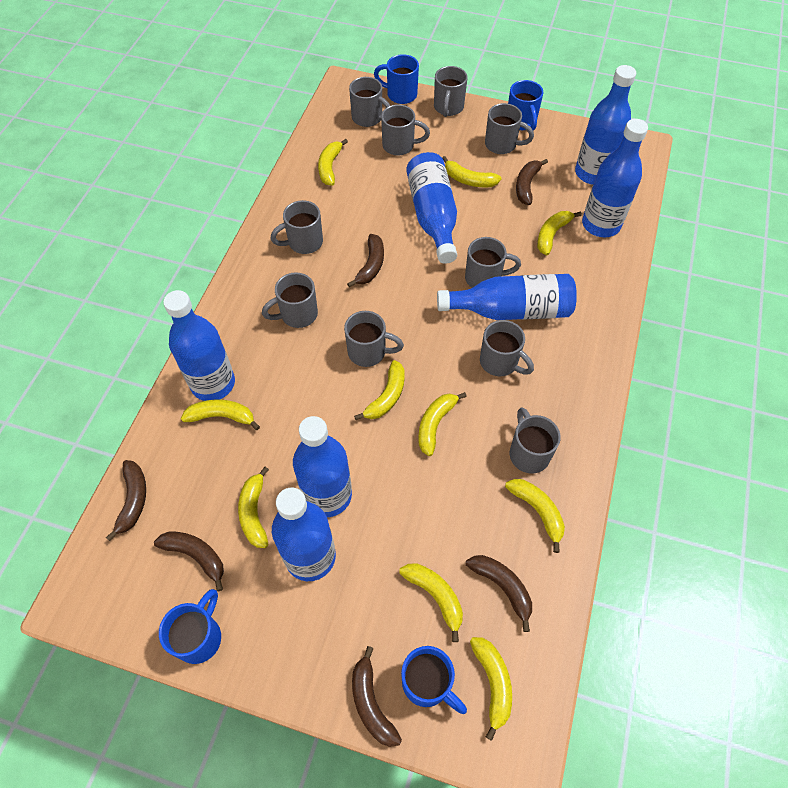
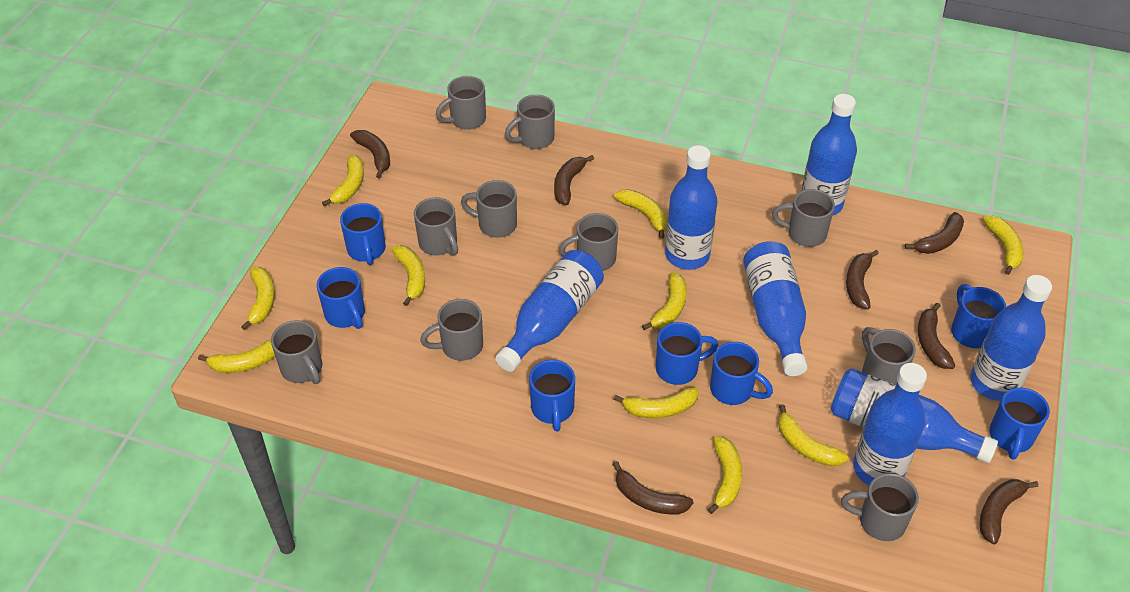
blue mug: 4 -> 7
brown banana: 6 -> 7

